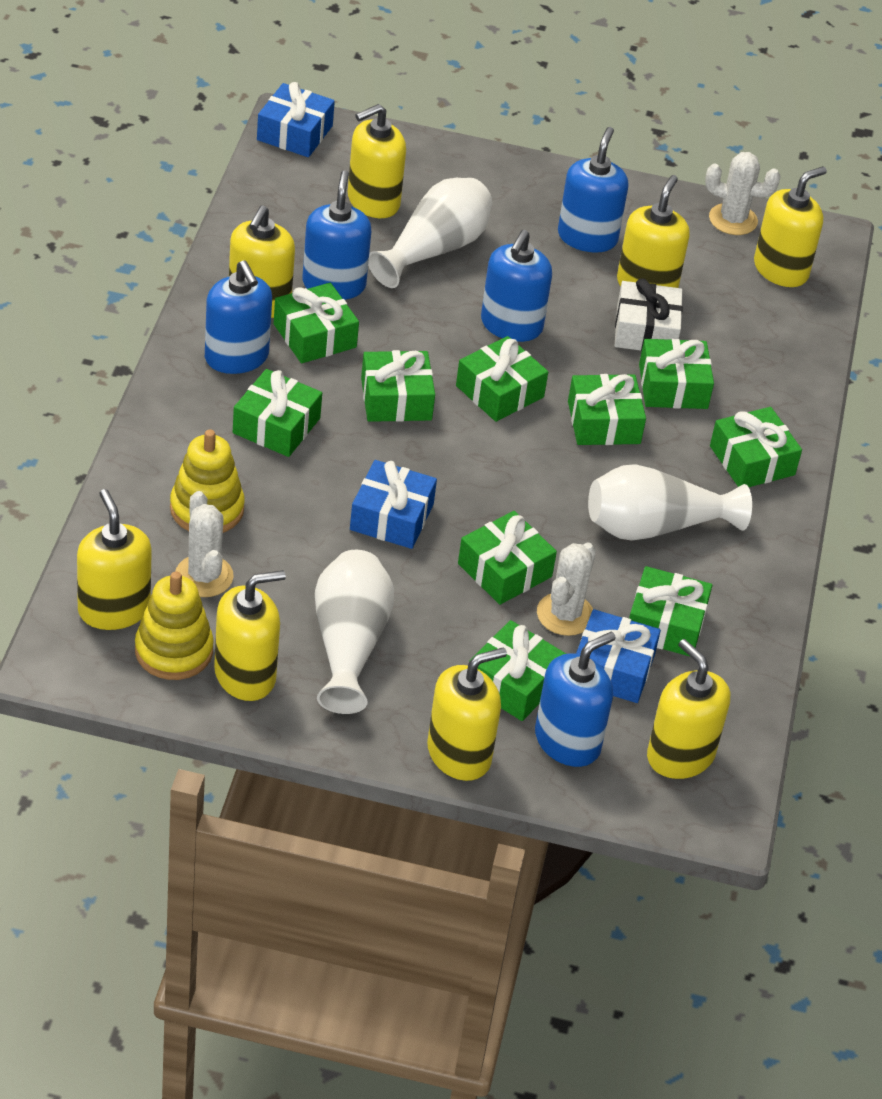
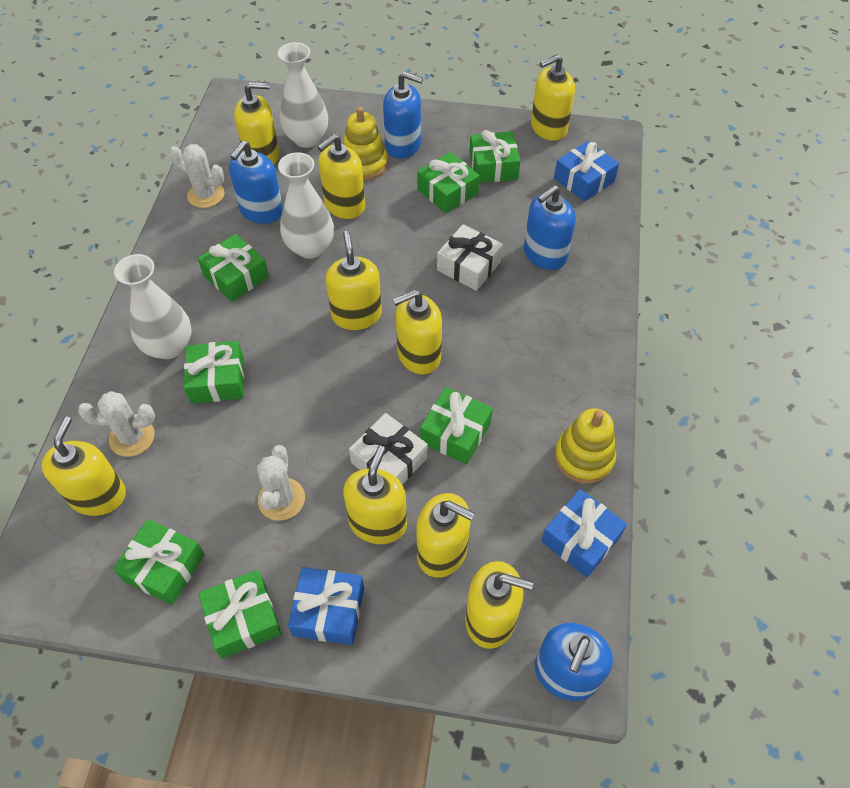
blue soap dispenser: 5 -> 4
green gift: 10 -> 7
white gift: 1 -> 2
yellow soap dispenser: 8 -> 9

